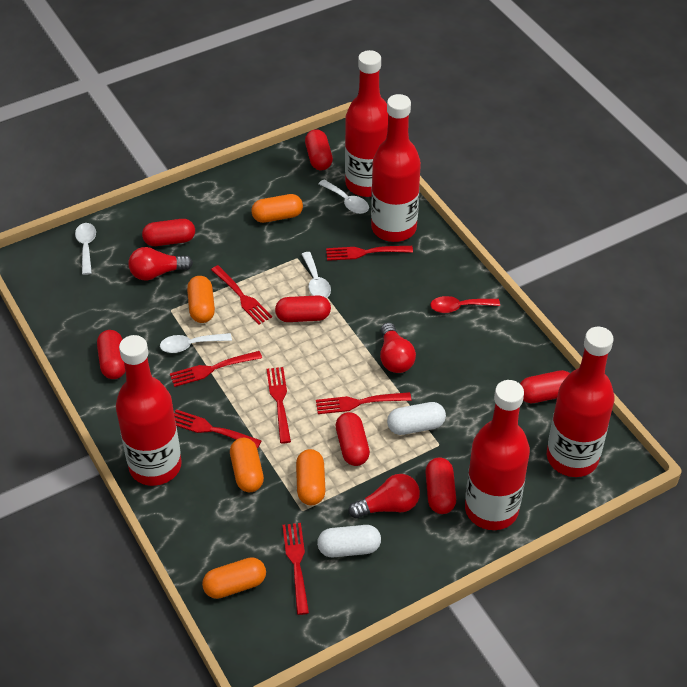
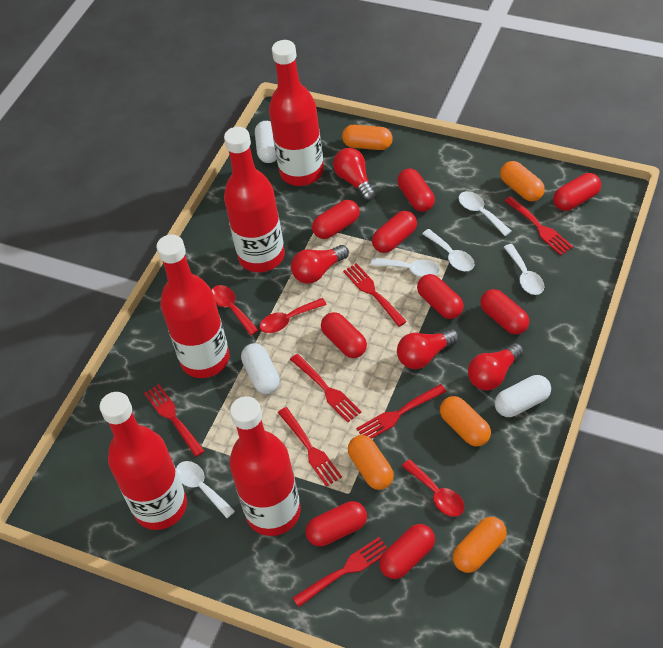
red capsule: 7 -> 9
red light bulb: 3 -> 4
red spoon: 1 -> 3
white capsule: 2 -> 3
white spoon: 4 -> 5

